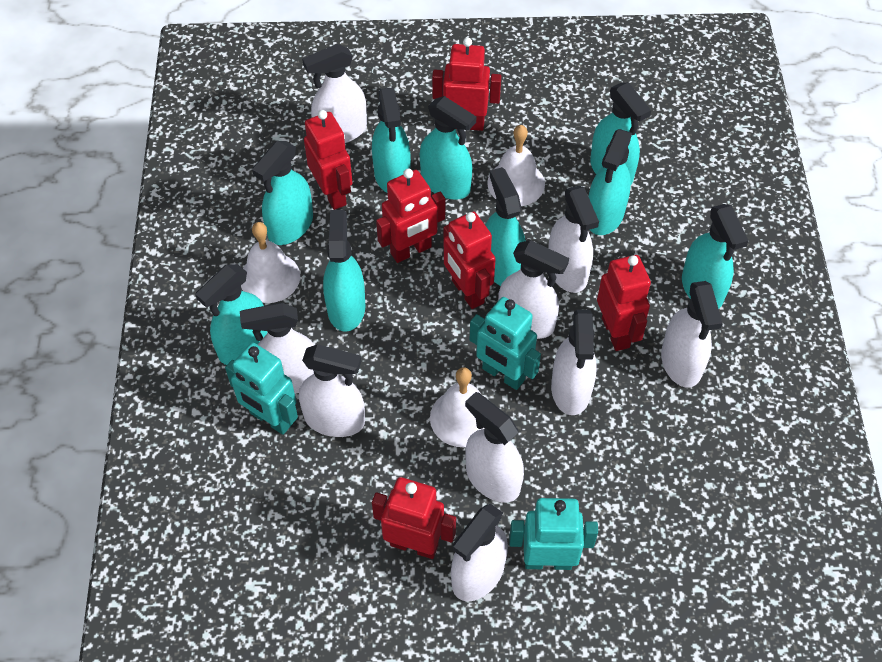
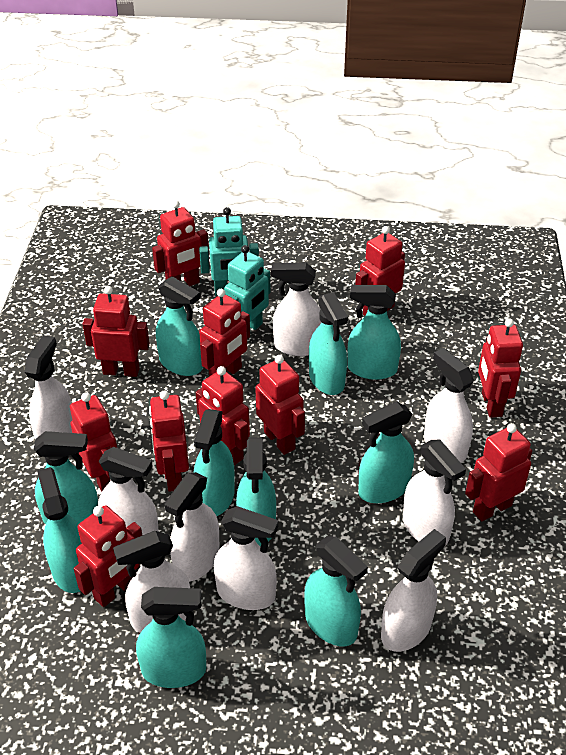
red robot: 6 -> 11
turquoise robot: 3 -> 2
turquoise spray bottle: 9 -> 10
white bell: 3 -> 0

